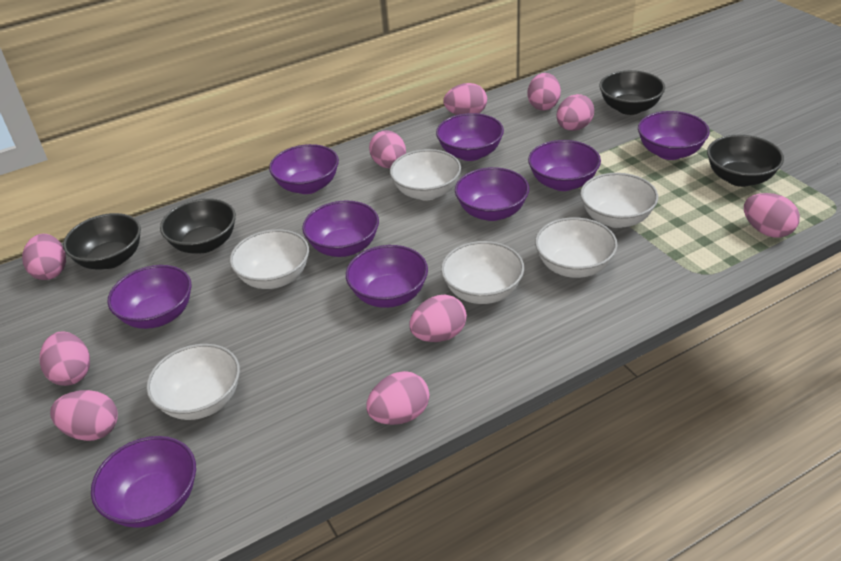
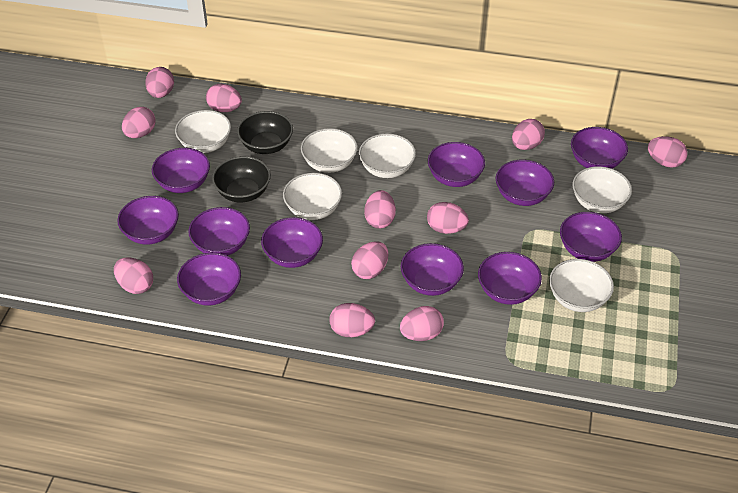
black bowl: 4 -> 2
pink egg: 10 -> 11
purple bowl: 9 -> 11

